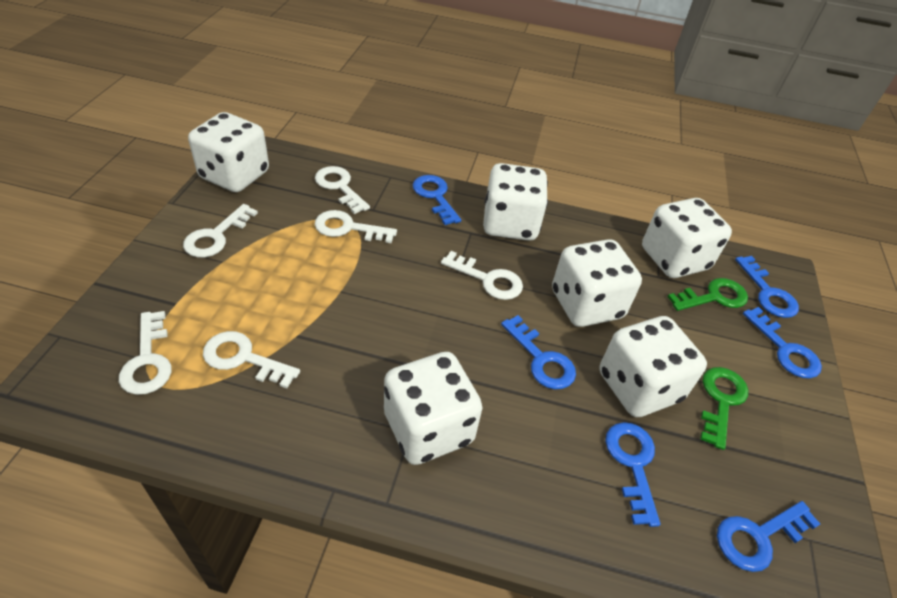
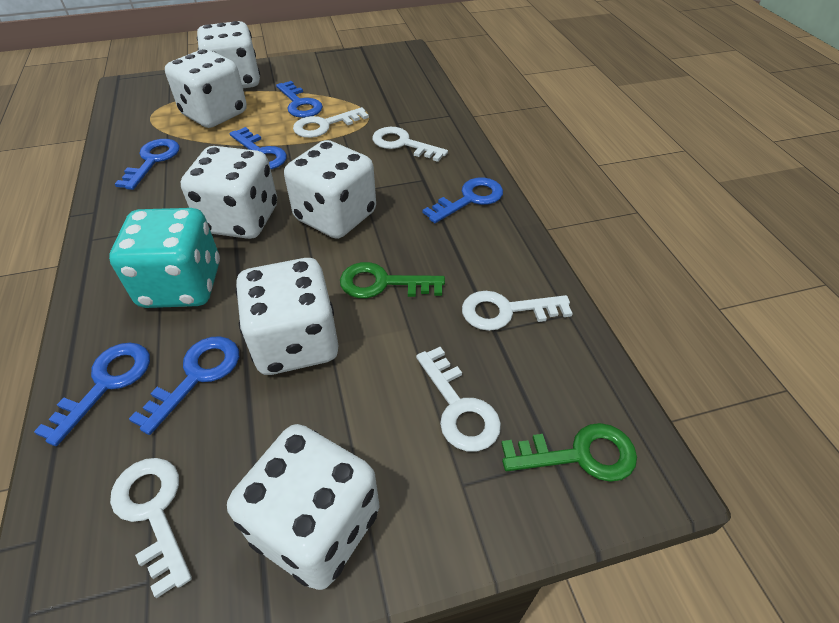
turquoise dice: 0 -> 1
white key: 6 -> 5

